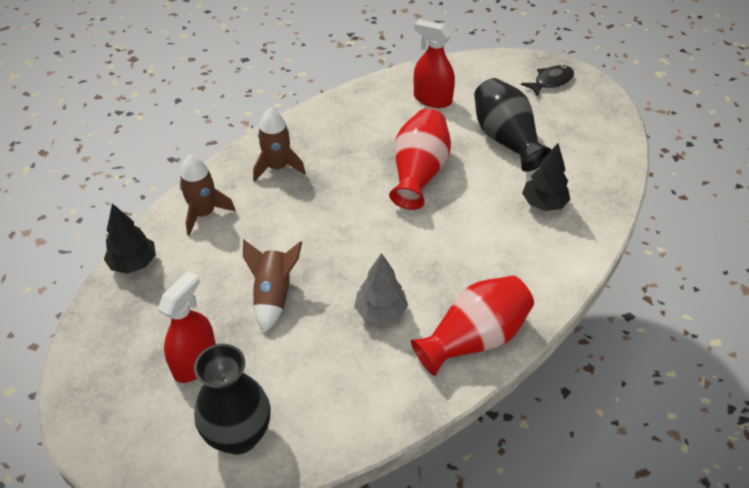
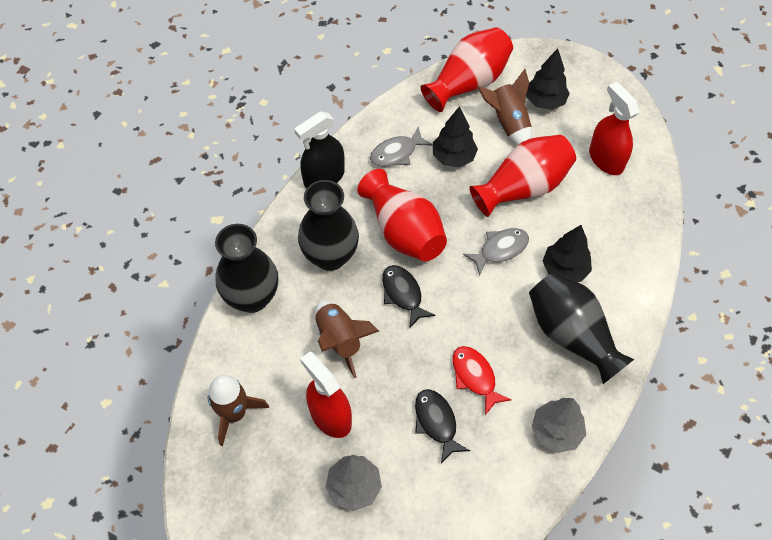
black fish: 1 -> 2
black spray bottle: 0 -> 1
black tree: 2 -> 3
black vase: 2 -> 3
grey fish: 0 -> 2
grey tree: 1 -> 2
red fish: 0 -> 1
red vase: 2 -> 3

